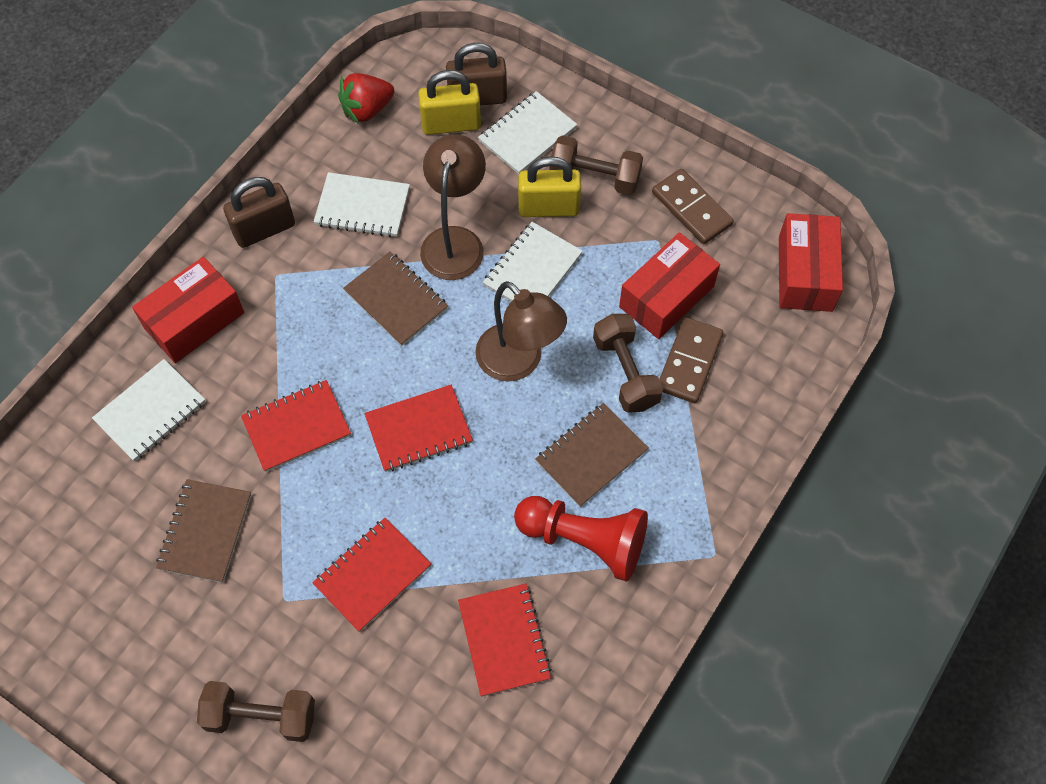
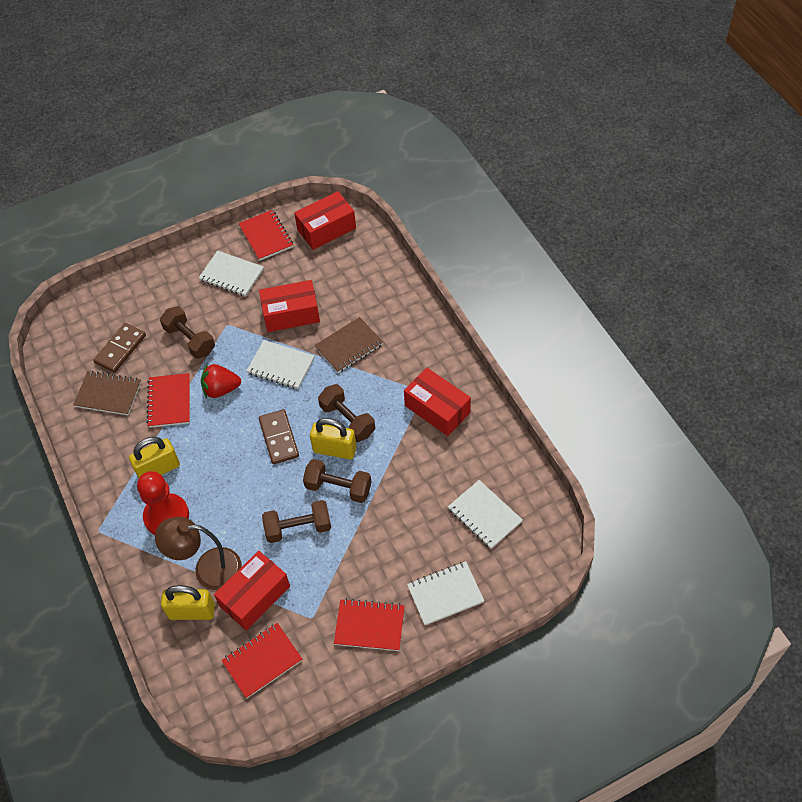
brown dumbbell: 3 -> 4
brown lamp: 2 -> 1
brown notebook: 3 -> 2
brown padlock: 2 -> 0
red box: 3 -> 4
yellow padlock: 2 -> 3

